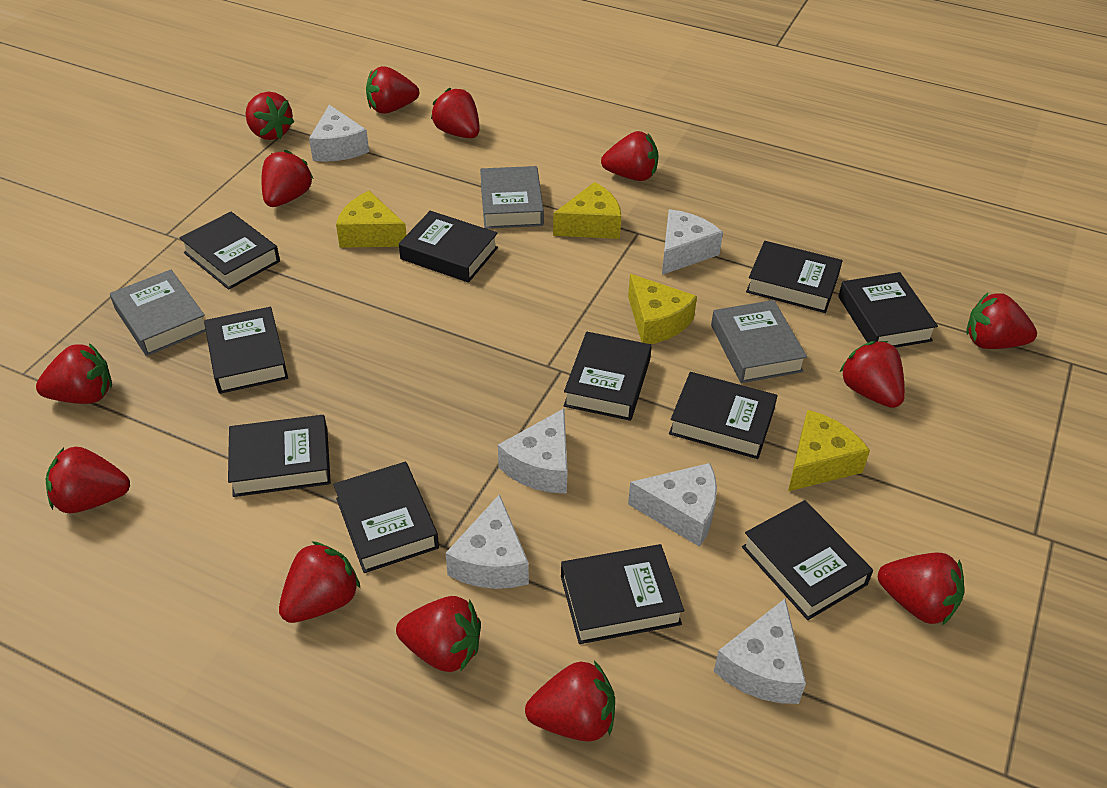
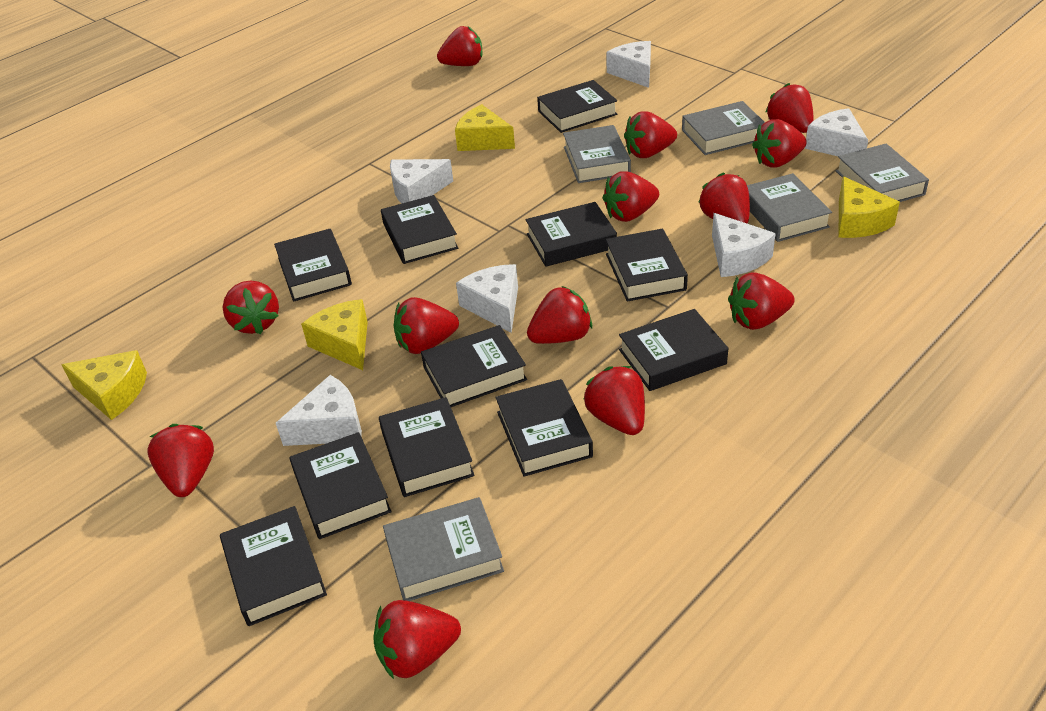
grey book: 3 -> 5

